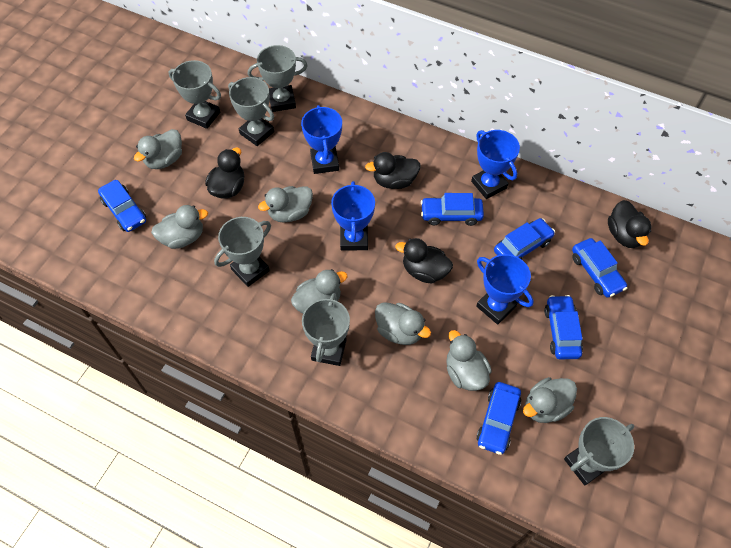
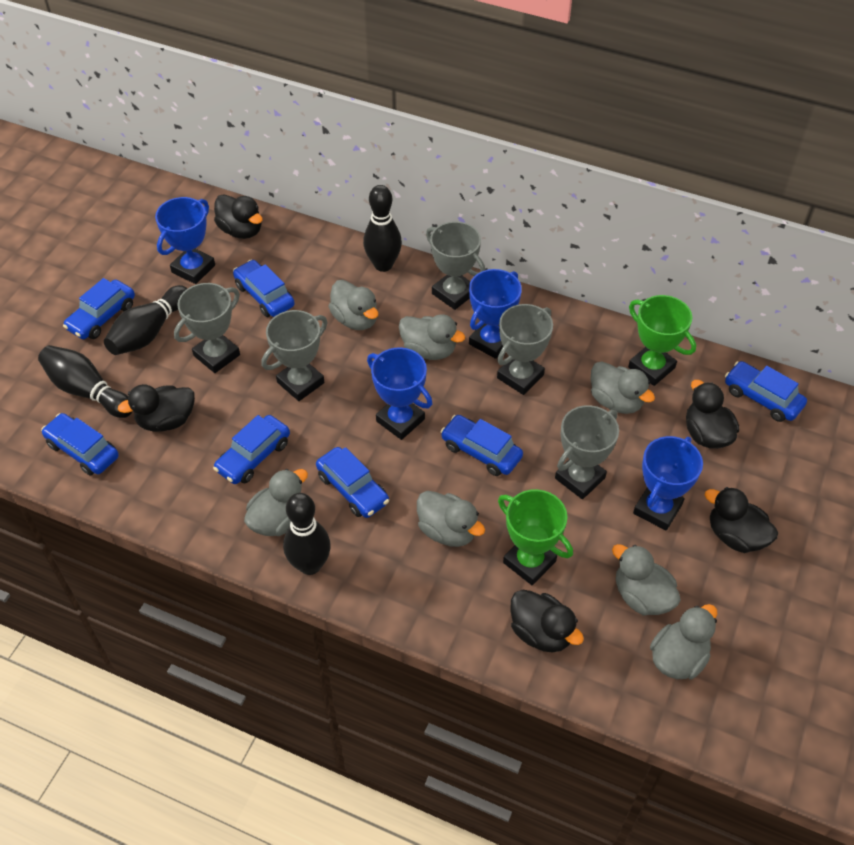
black bowling pin: 0 -> 4
black duck: 4 -> 5
blue car: 6 -> 7
green trophy: 0 -> 2
grey trophy: 6 -> 5

